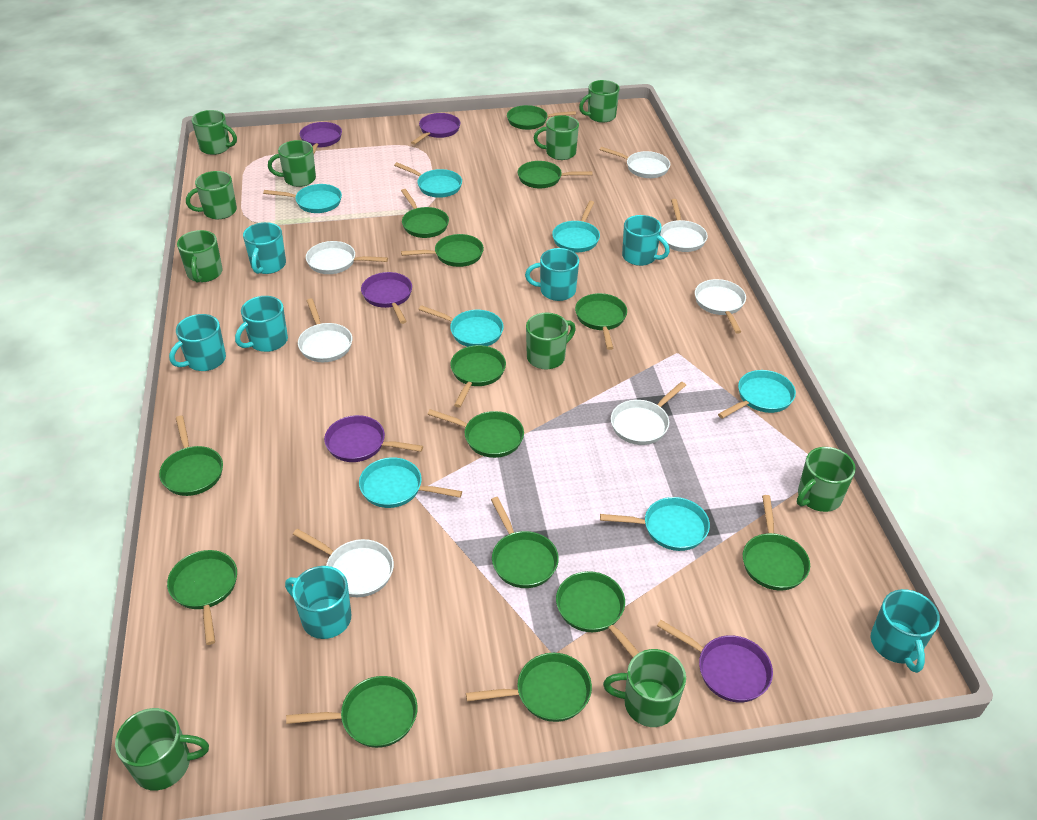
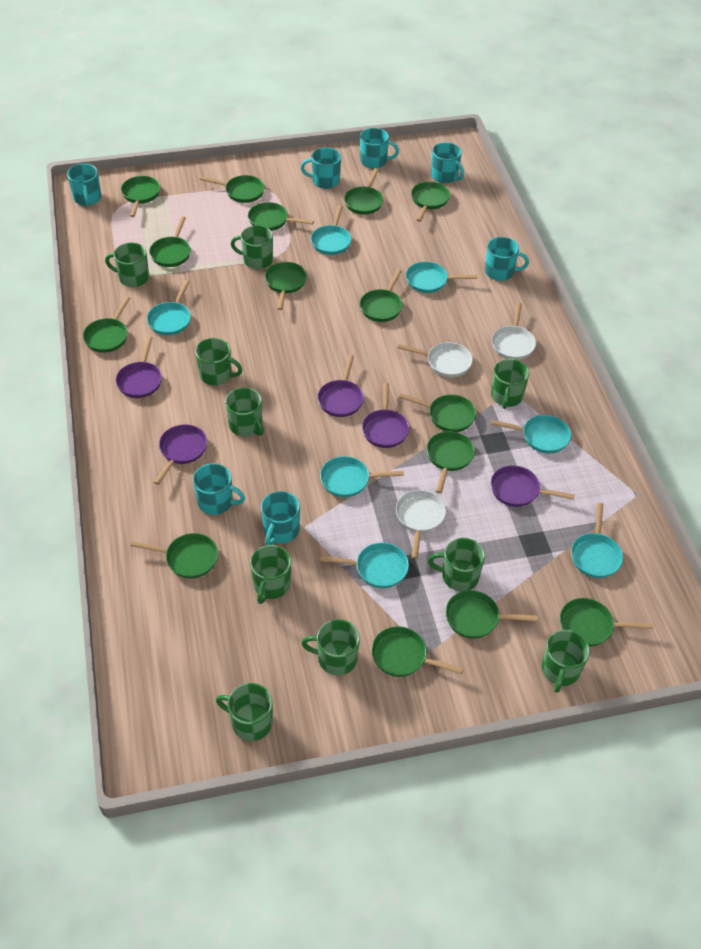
green pan: 14 -> 15
white pan: 7 -> 3

